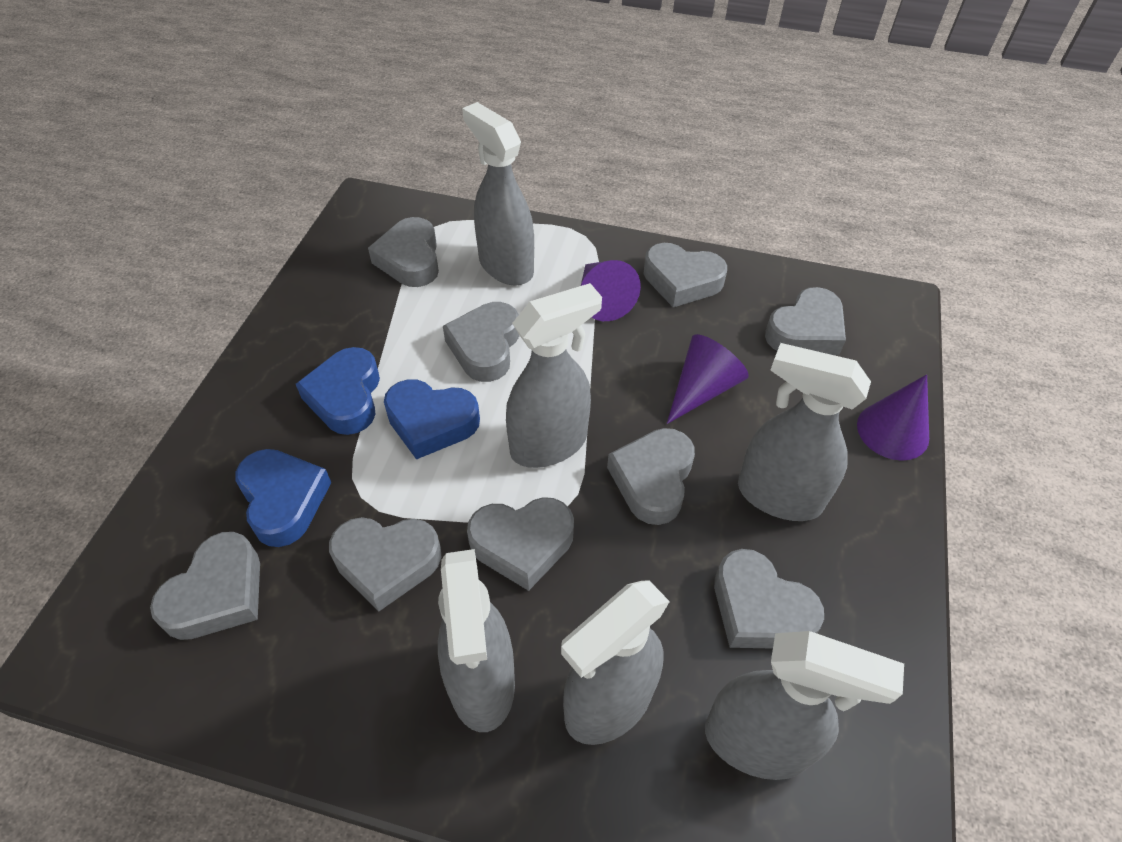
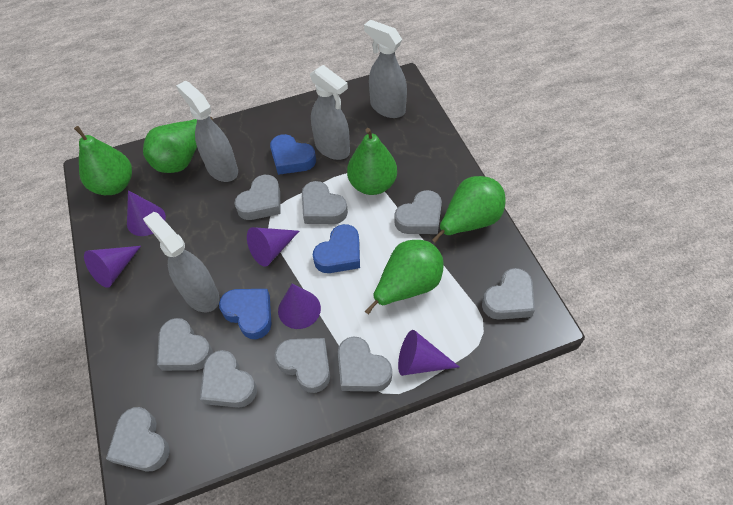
green pear: 0 -> 5
grey spray bottle: 6 -> 4
purple cone: 3 -> 5

